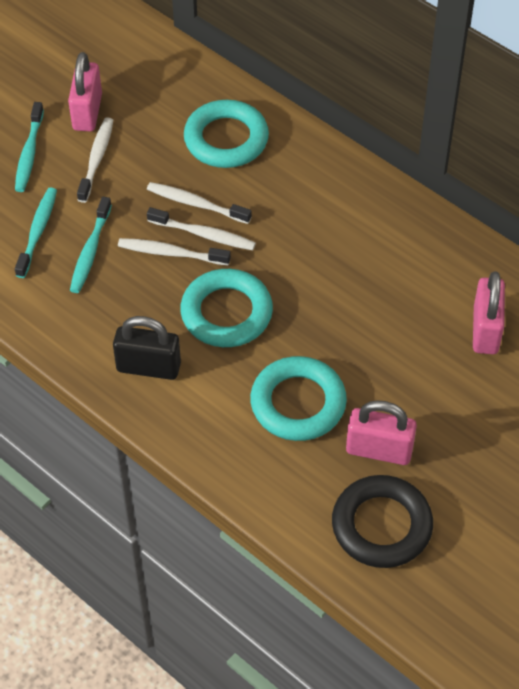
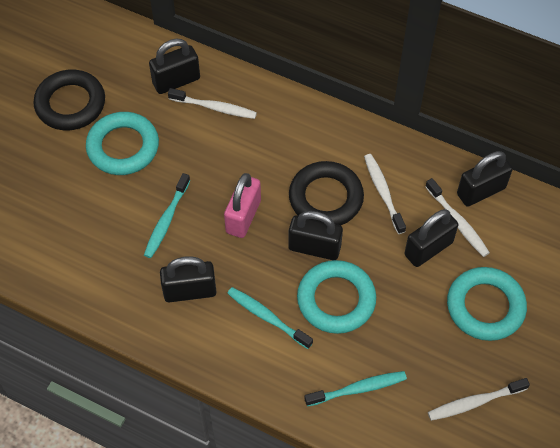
black padlock: 1 -> 5
black ring: 1 -> 2
pink padlock: 3 -> 1

